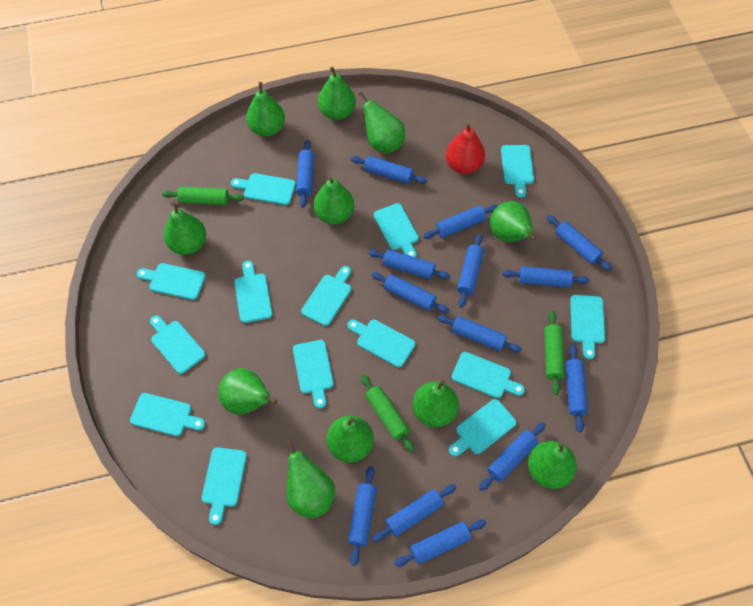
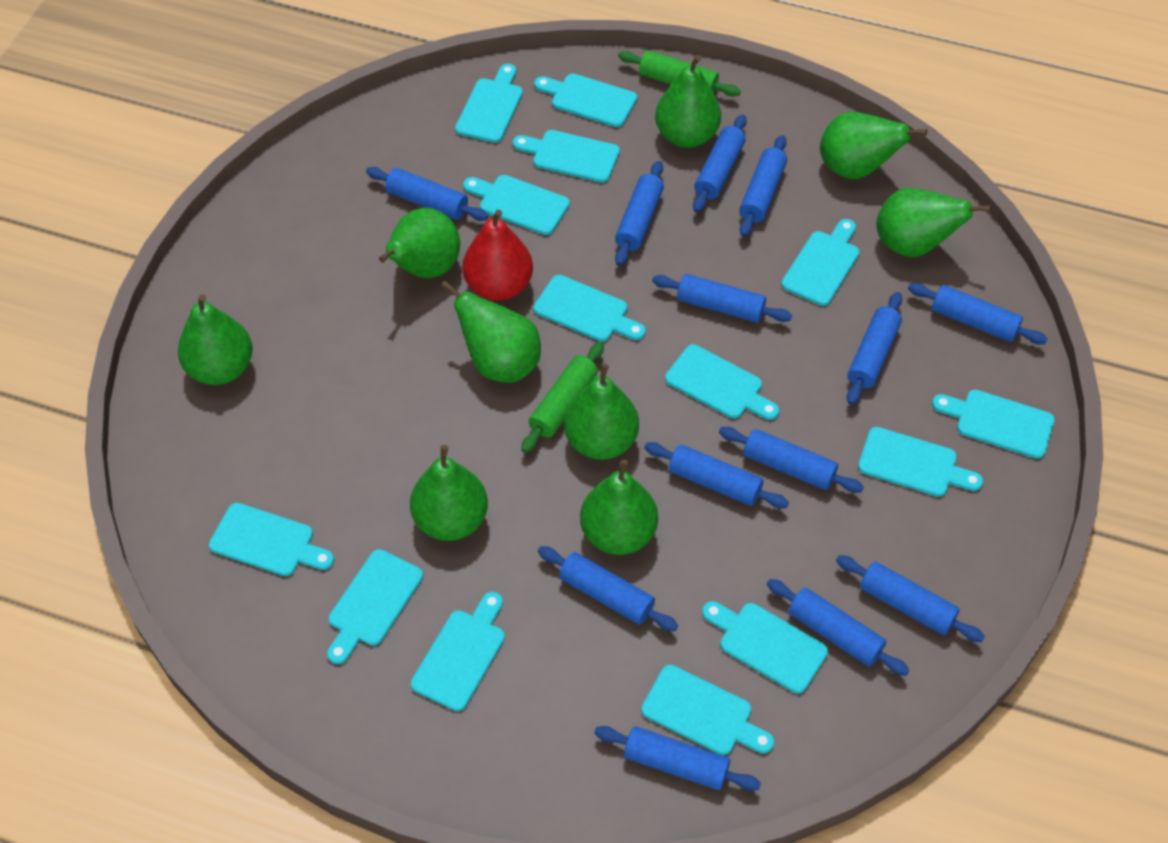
blue rolling pin: 14 -> 13
green pear: 11 -> 9
green rolling pin: 3 -> 2

